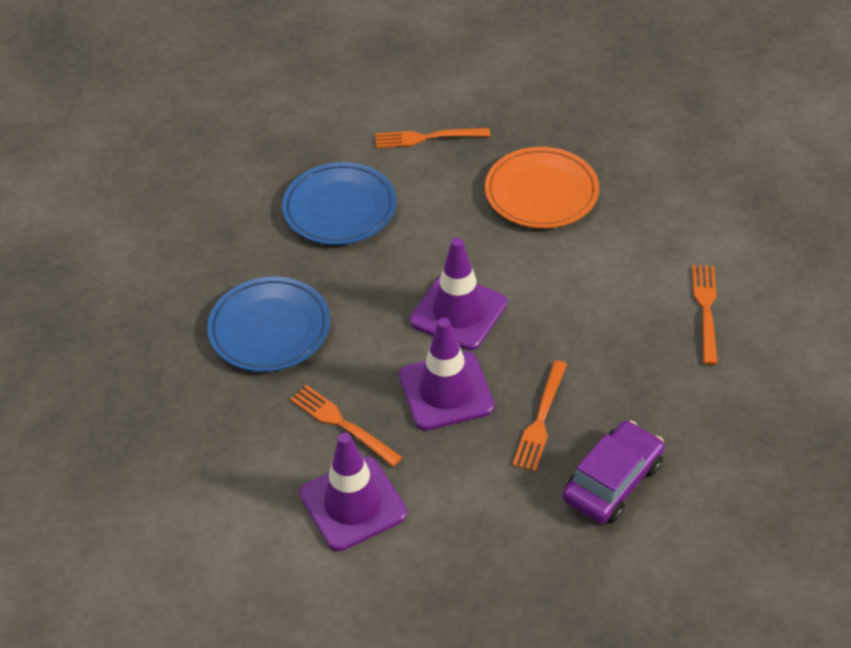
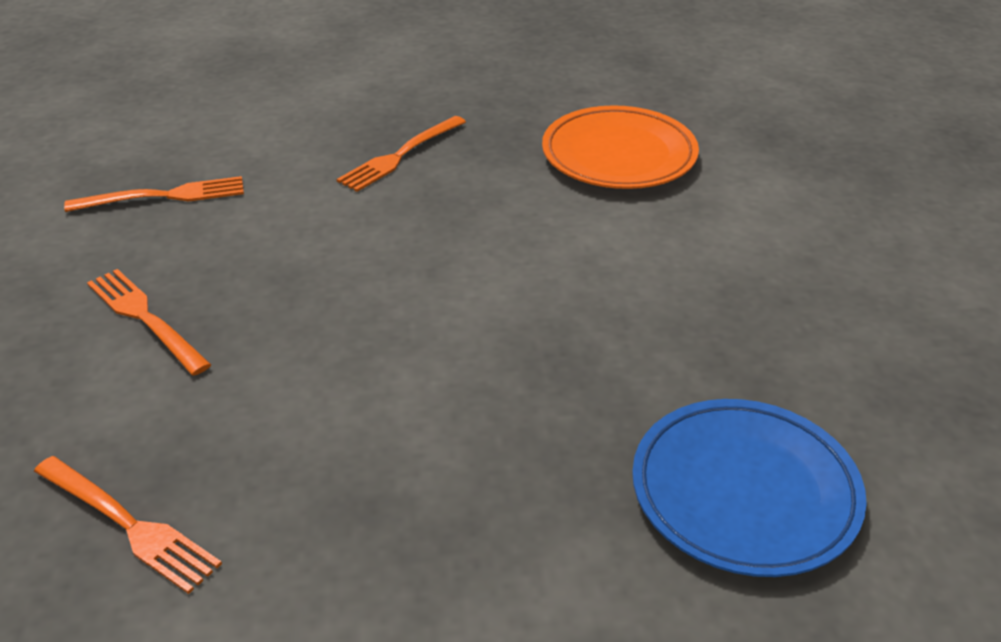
blue plate: 2 -> 1
purple car: 1 -> 0
purple traffic cone: 3 -> 0

